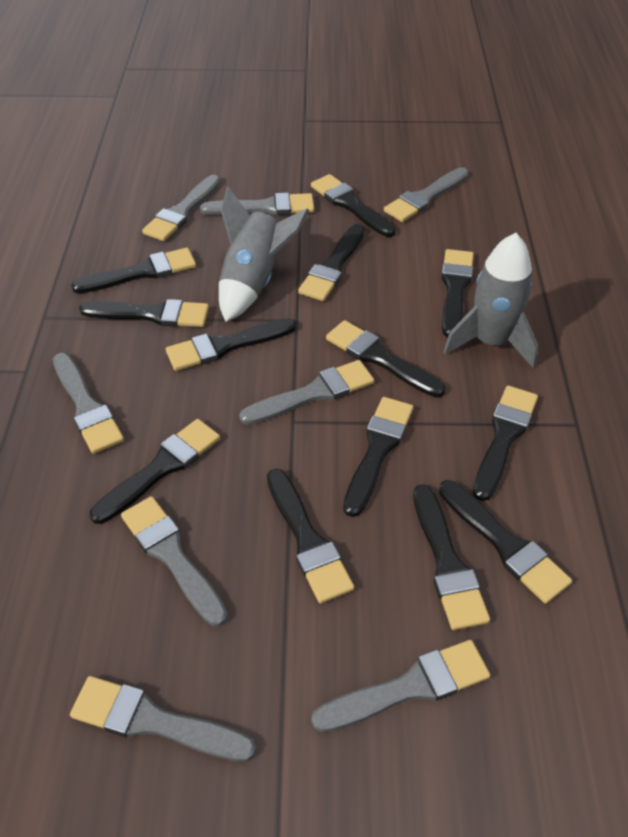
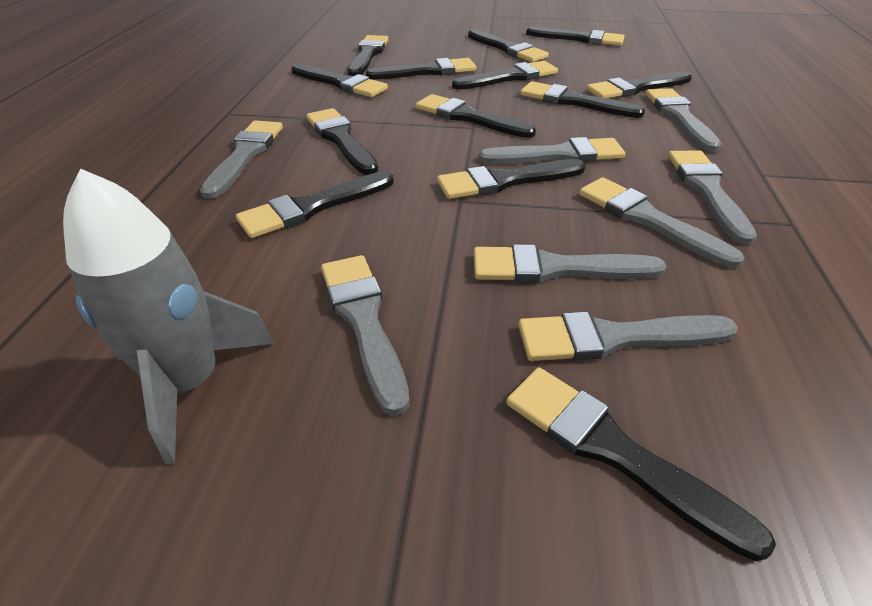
grey rocket: 2 -> 1

